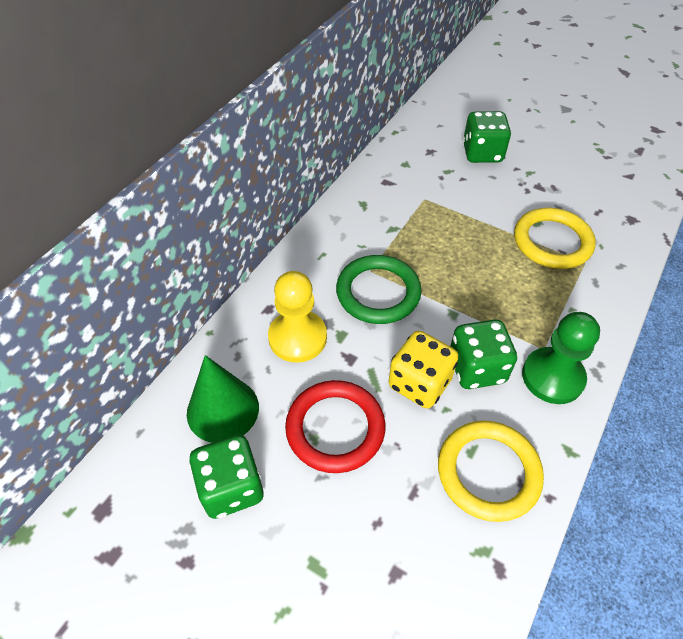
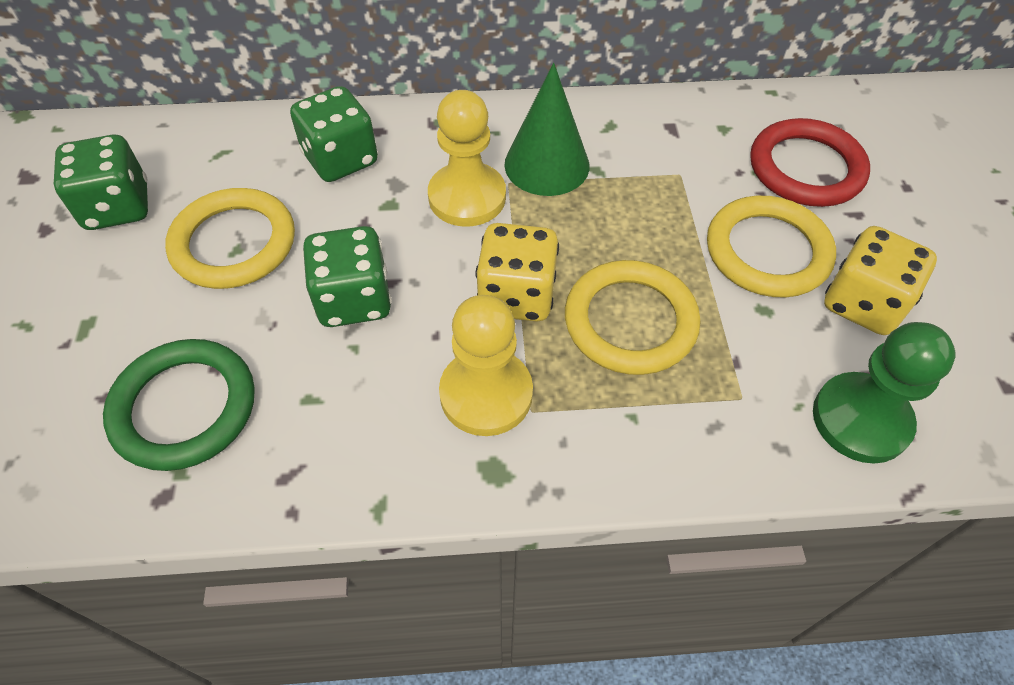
yellow dice: 1 -> 2
yellow pawn: 1 -> 2
yellow ring: 2 -> 3

